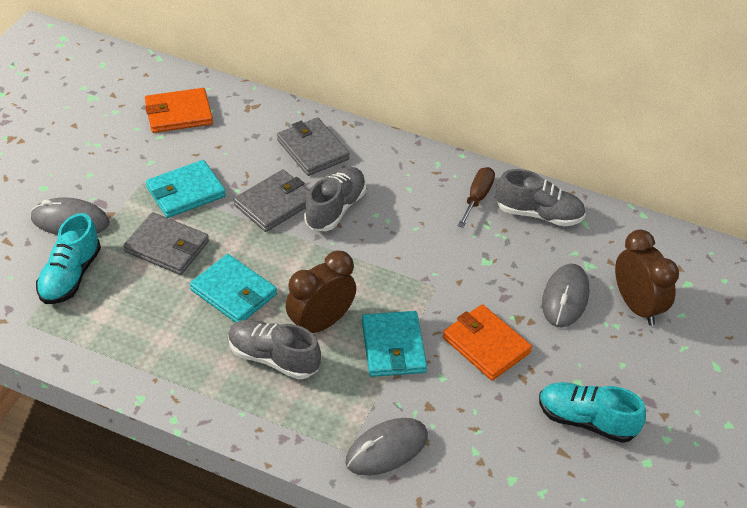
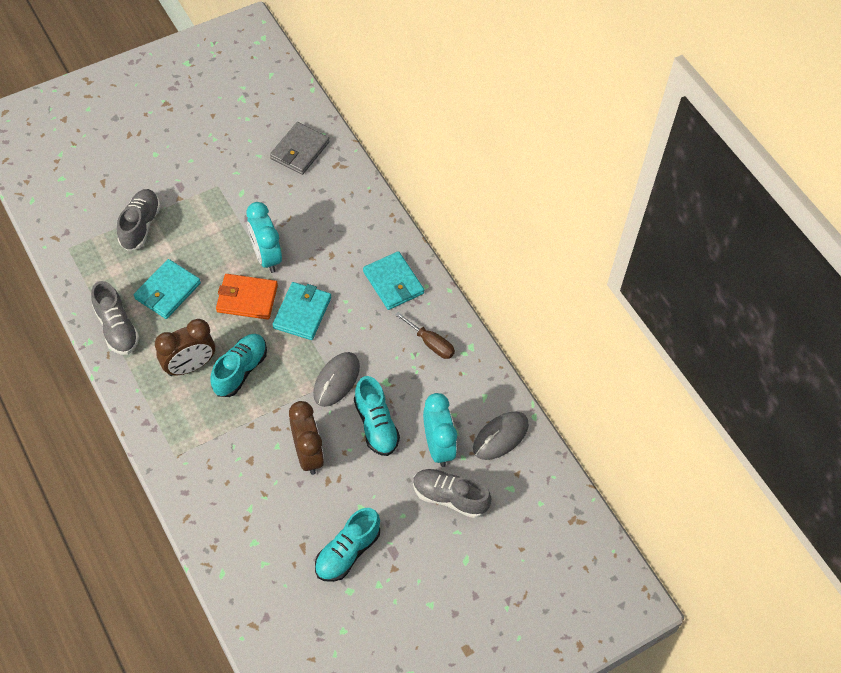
grey mouse: 3 -> 2
grey wallet: 3 -> 1
orange wallet: 2 -> 1
turquoise clock: 0 -> 2
turquoise shoe: 2 -> 3

